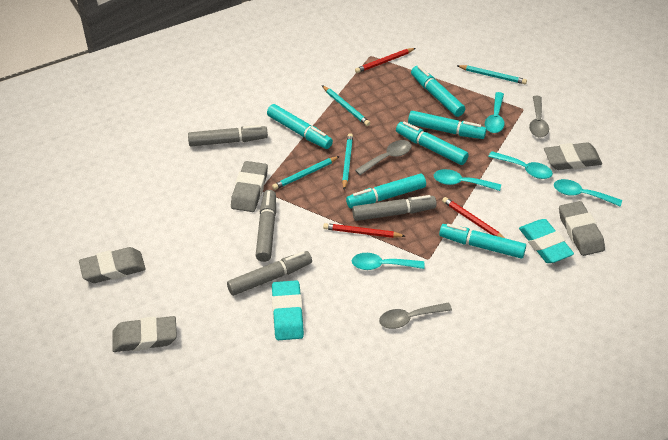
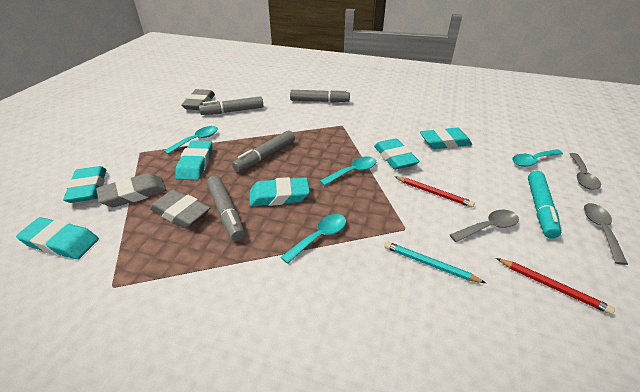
grey eraser: 5 -> 3
red pencil: 3 -> 2
turquoise eraser: 2 -> 6
turquoise marker: 6 -> 1
turquoise pencil: 4 -> 1
turquoise spoon: 5 -> 4

